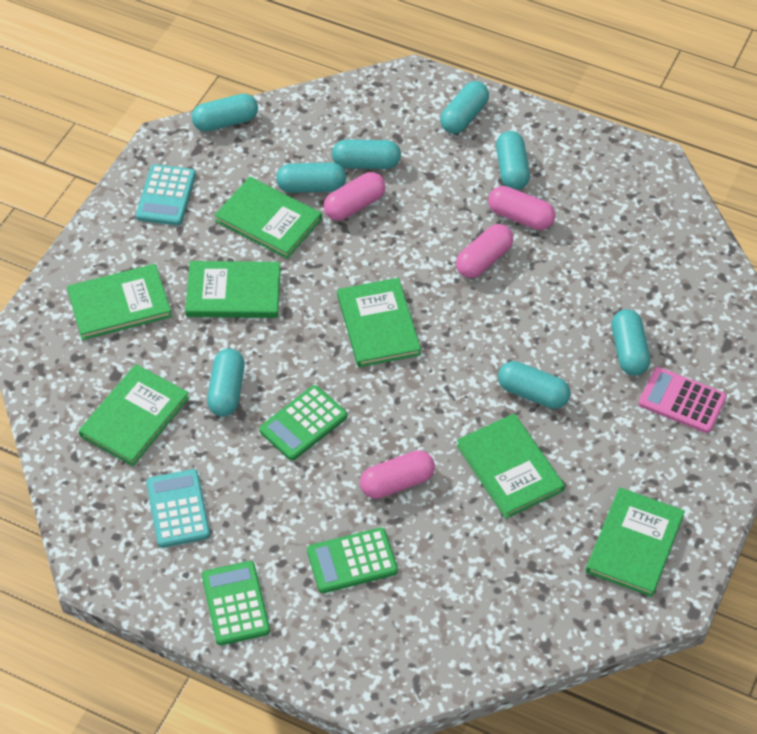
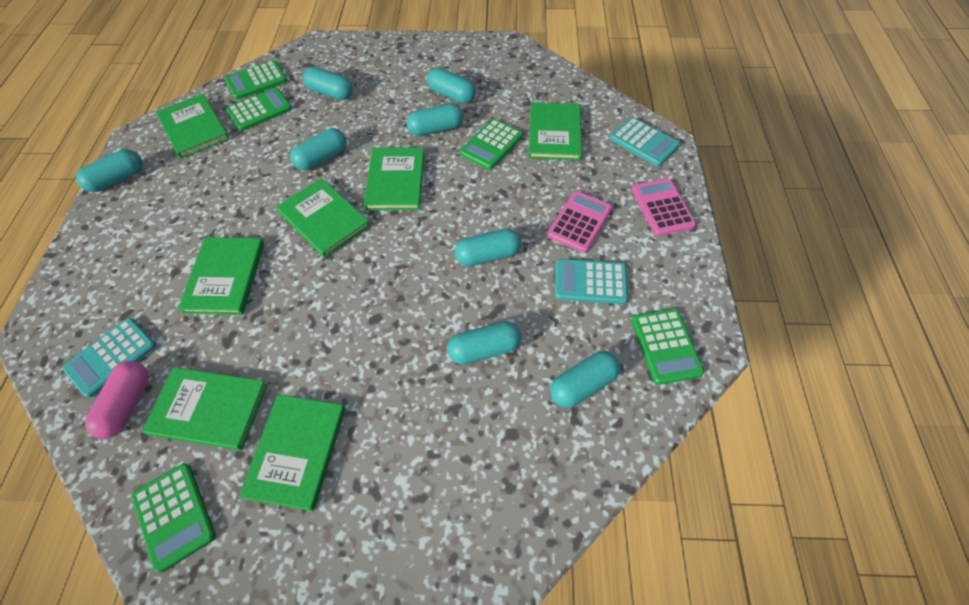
green calculator: 3 -> 5
pink calculator: 1 -> 2
pink capsule: 4 -> 1
turquoise calculator: 2 -> 3

